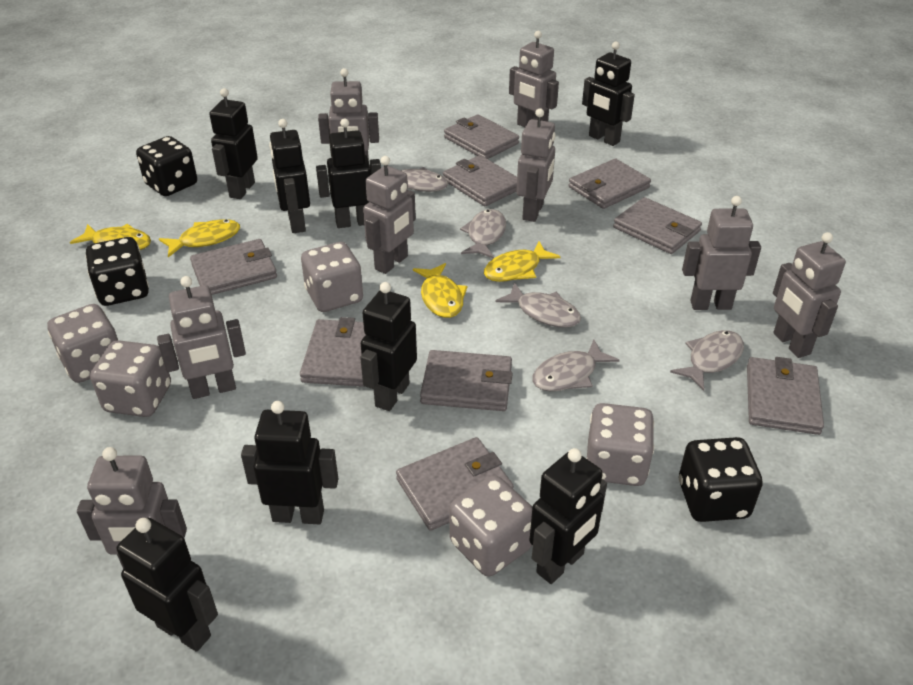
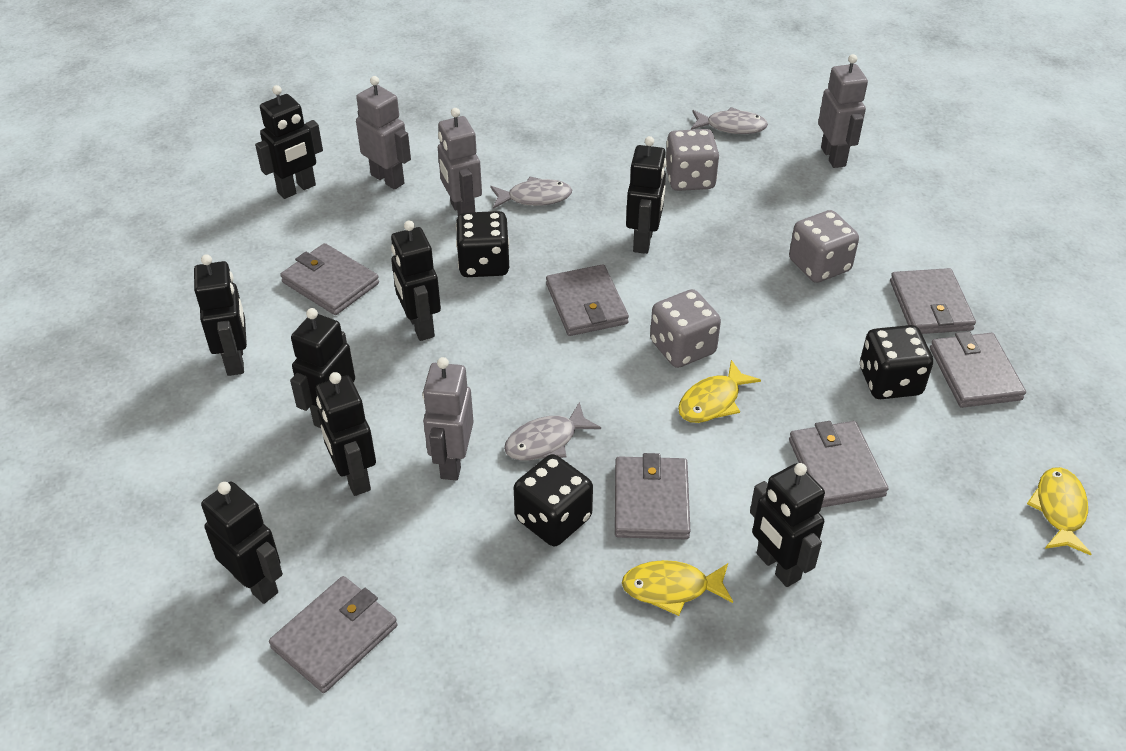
grey dice: 5 -> 3
grey fish: 5 -> 3
grey robot: 8 -> 4
grey wallet: 9 -> 7
yellow fish: 4 -> 3

